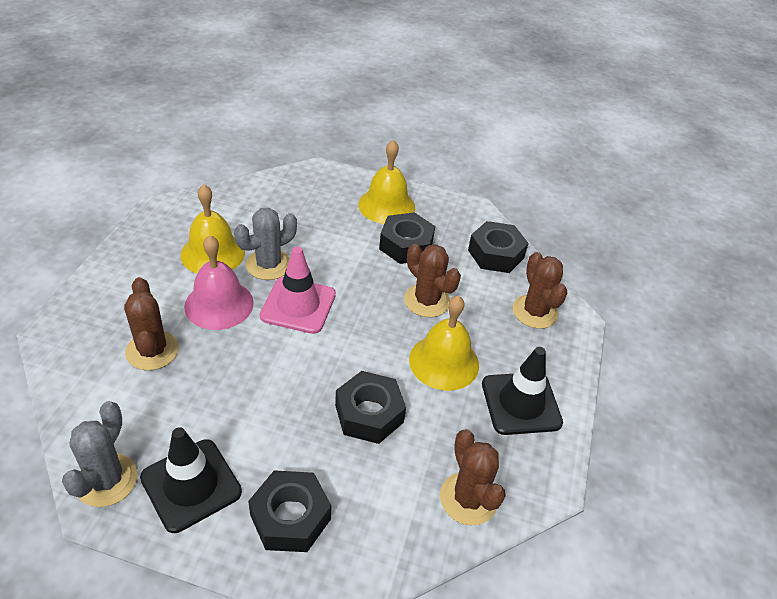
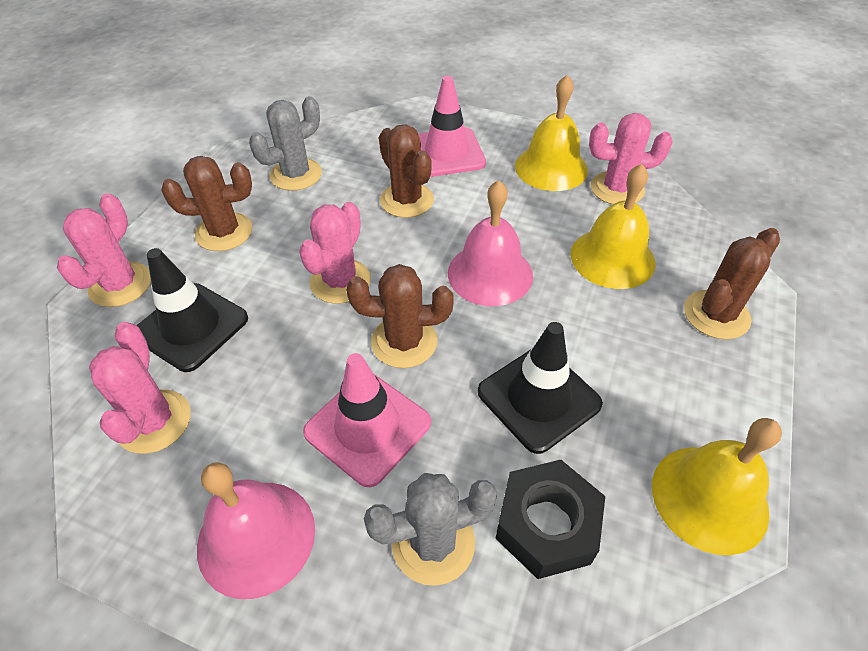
black nut: 4 -> 1
pink bell: 1 -> 2
pink cactus: 0 -> 4
pink traffic cone: 1 -> 2

